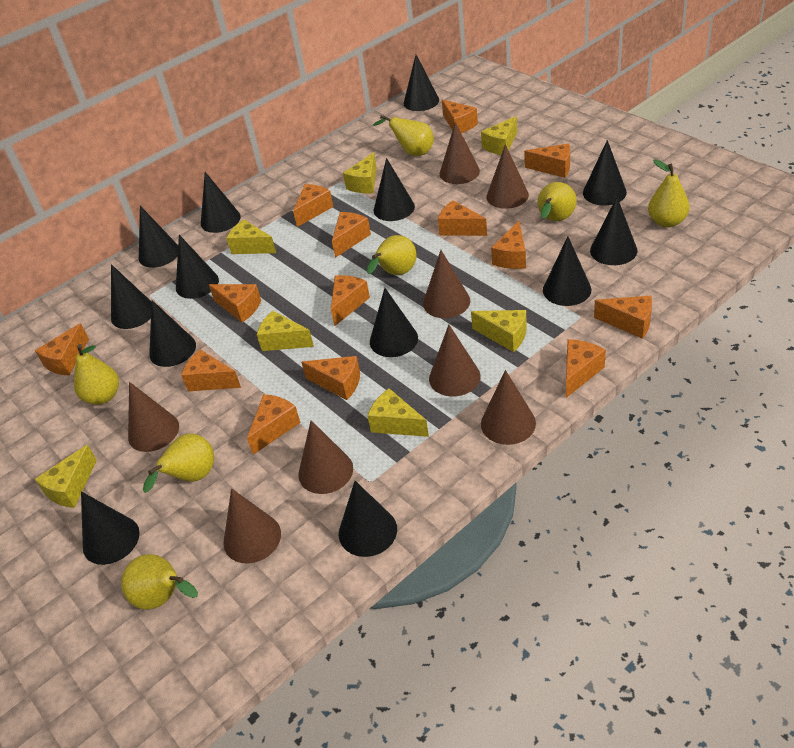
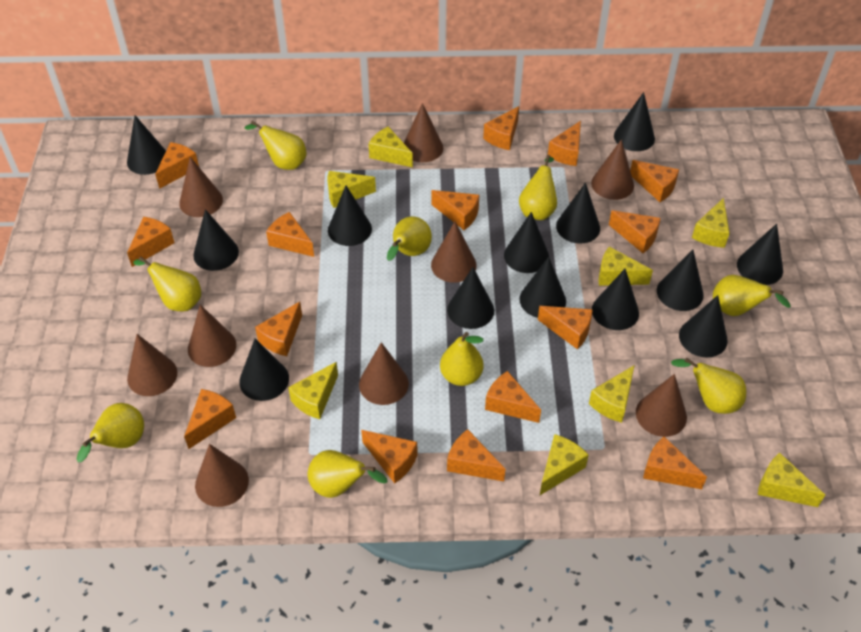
brown cone: 8 -> 9
orange cheese: 14 -> 15
yellow cheese: 7 -> 8
yellow pear: 7 -> 9

